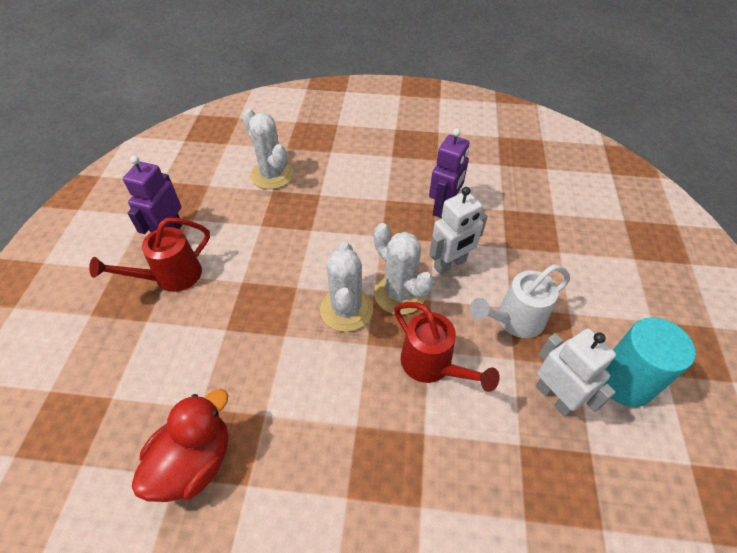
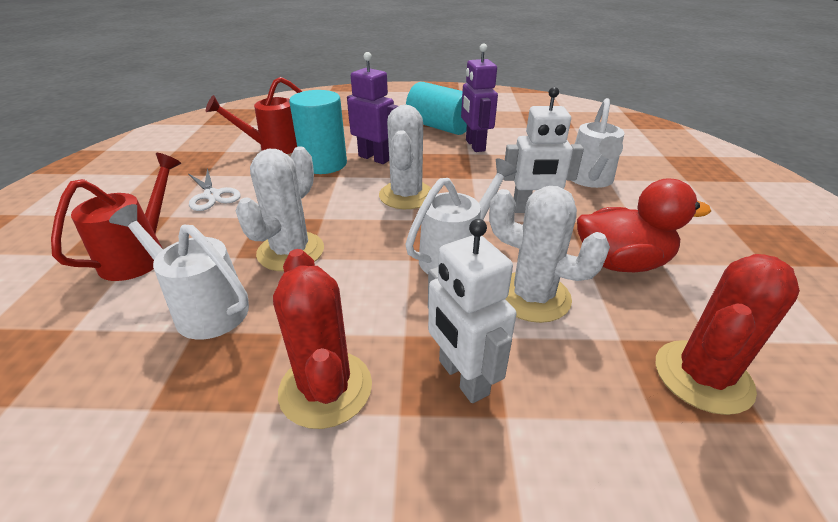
red cactus: 0 -> 2
turquoise cylinder: 1 -> 2
white scissors: 0 -> 1
white watering can: 1 -> 3

